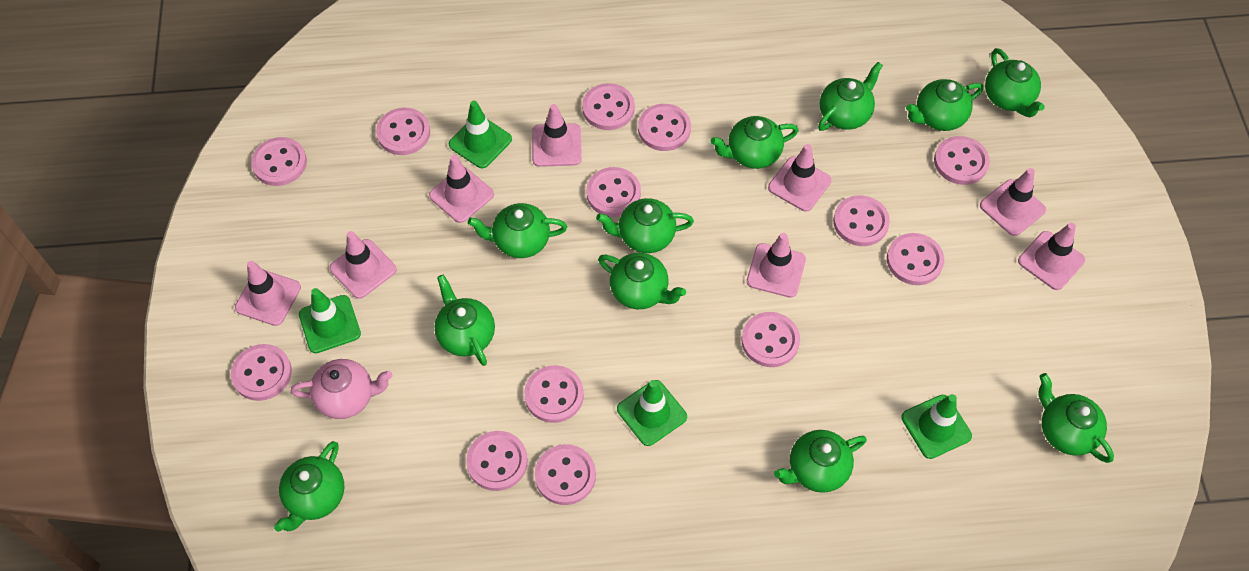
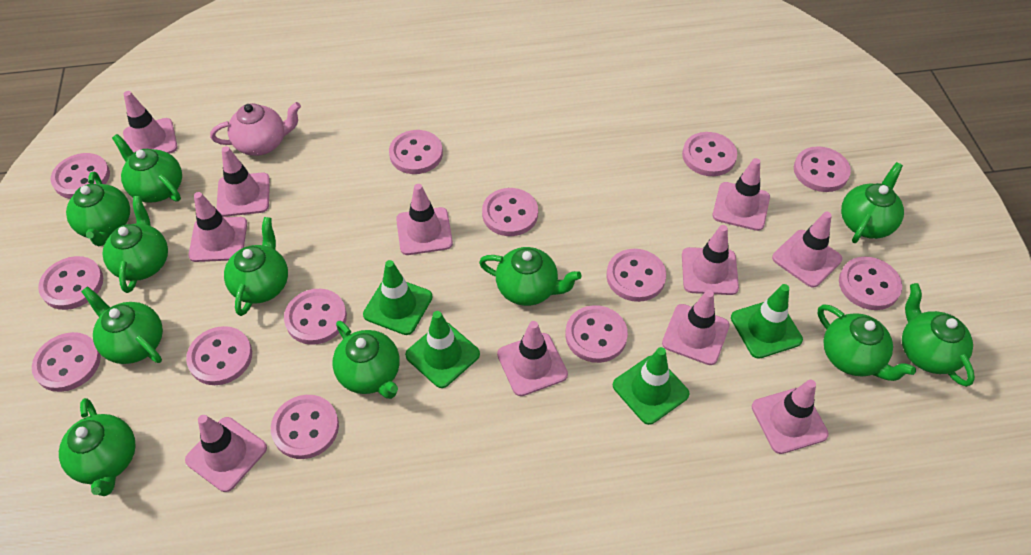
pink traffic cone: 8 -> 11

